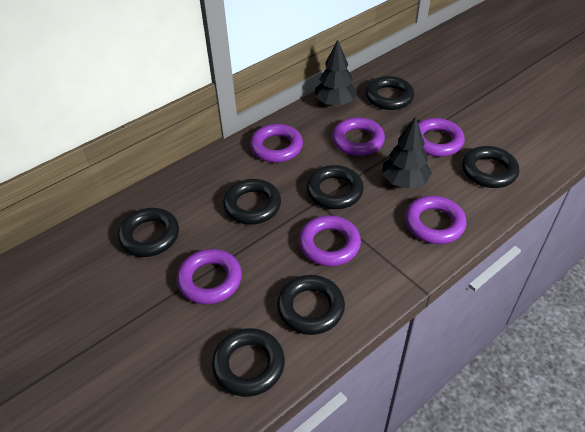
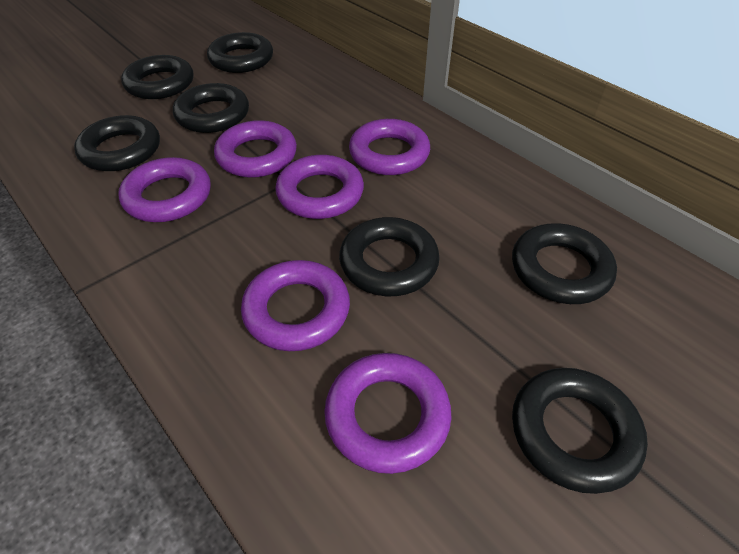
black tree: 2 -> 0

